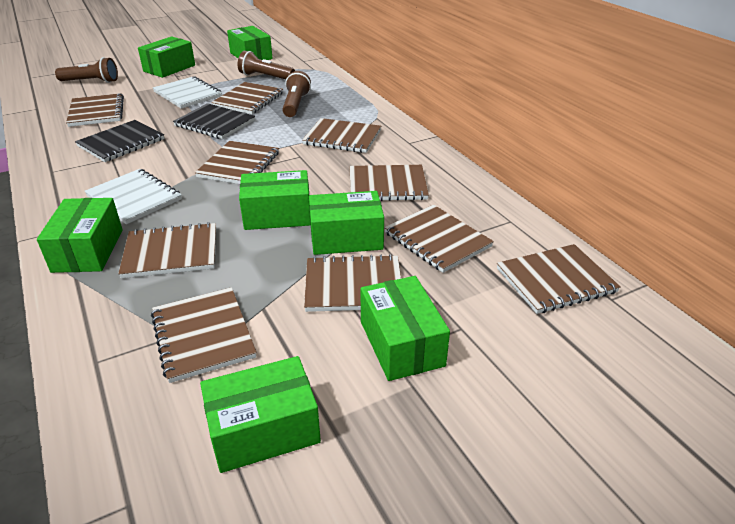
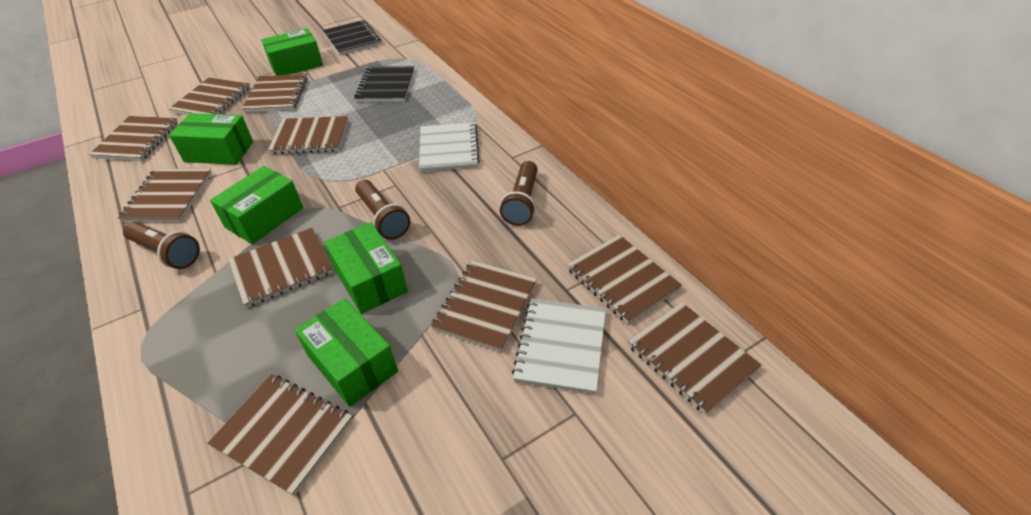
green box: 7 -> 5

